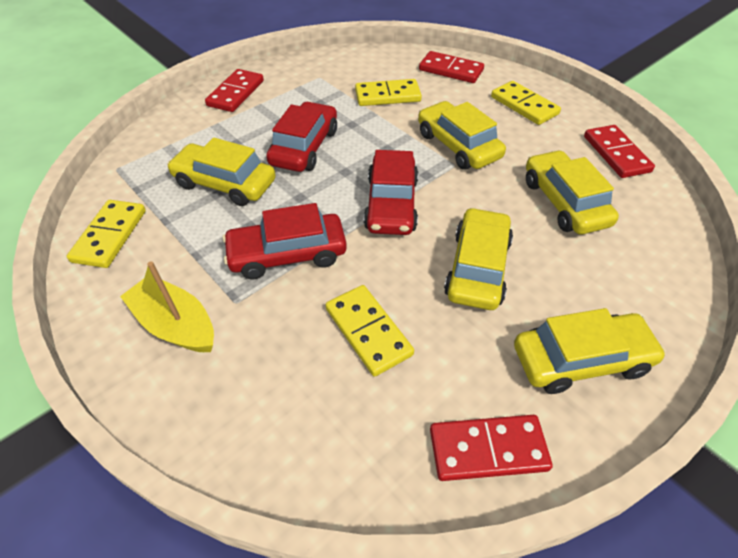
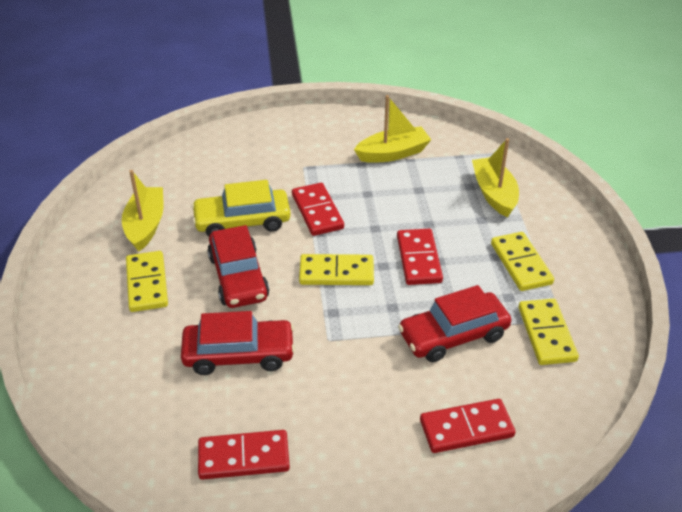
yellow boat: 1 -> 3
yellow car: 5 -> 1

